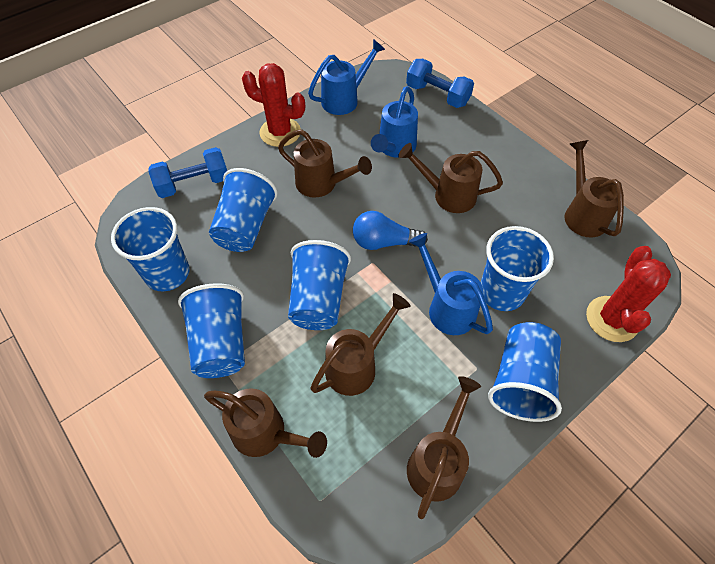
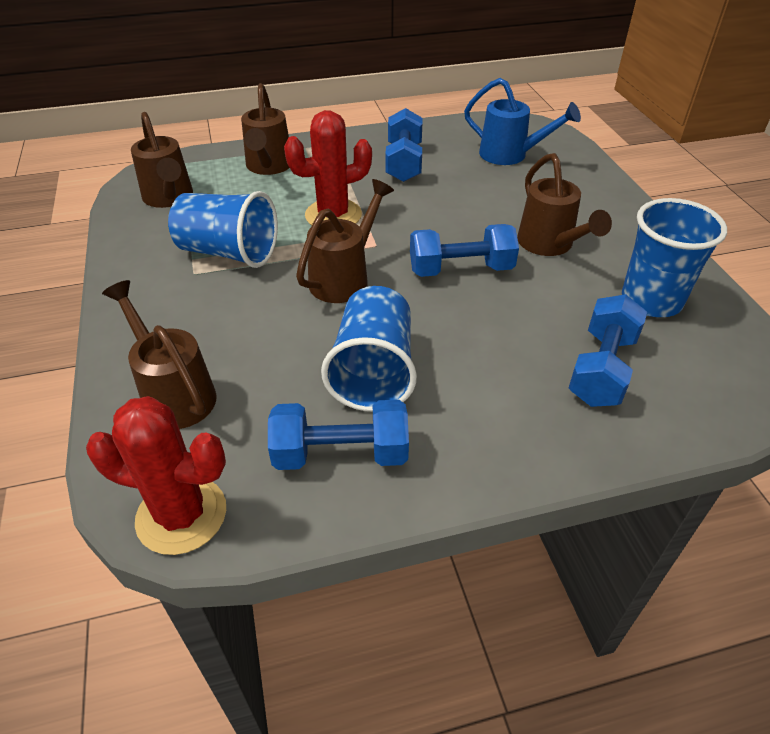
blue cup: 6 -> 3
blue dumbbell: 2 -> 4
blue light bulb: 1 -> 0
blue watering can: 3 -> 1
brown watering can: 6 -> 5

